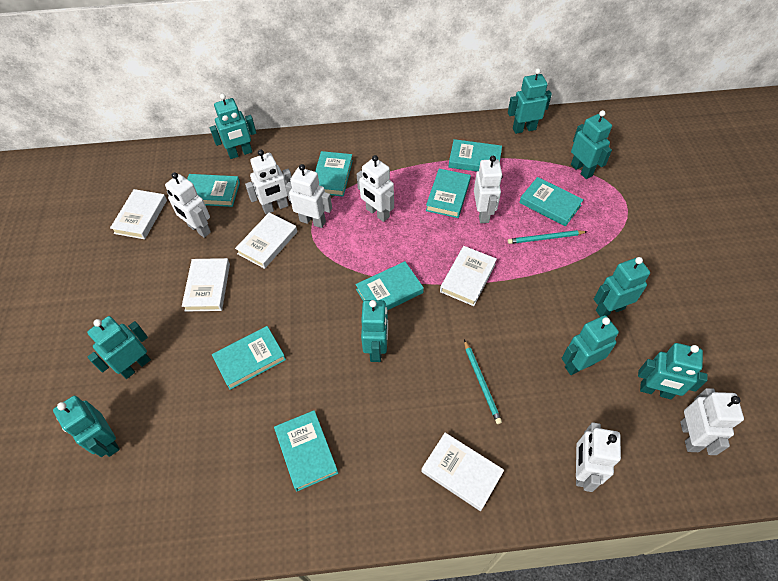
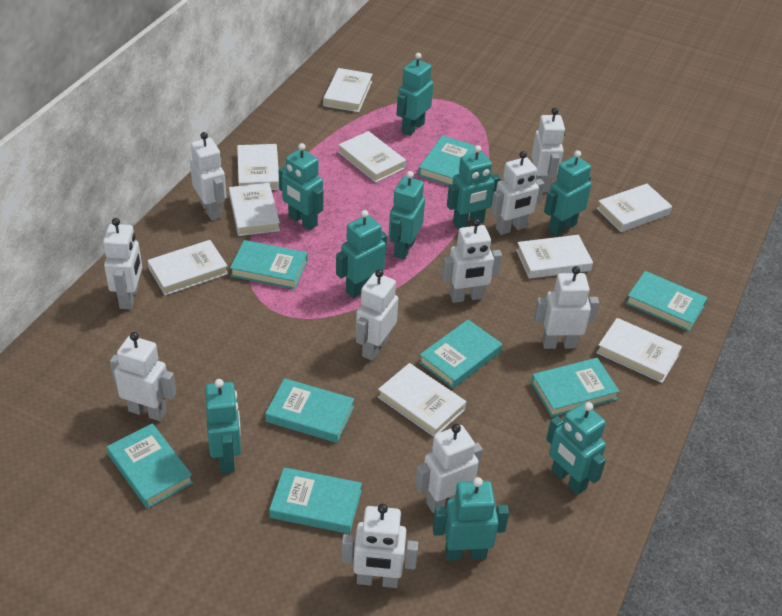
turquoise pencil: 2 -> 0
white book: 5 -> 9
white robot: 7 -> 10

